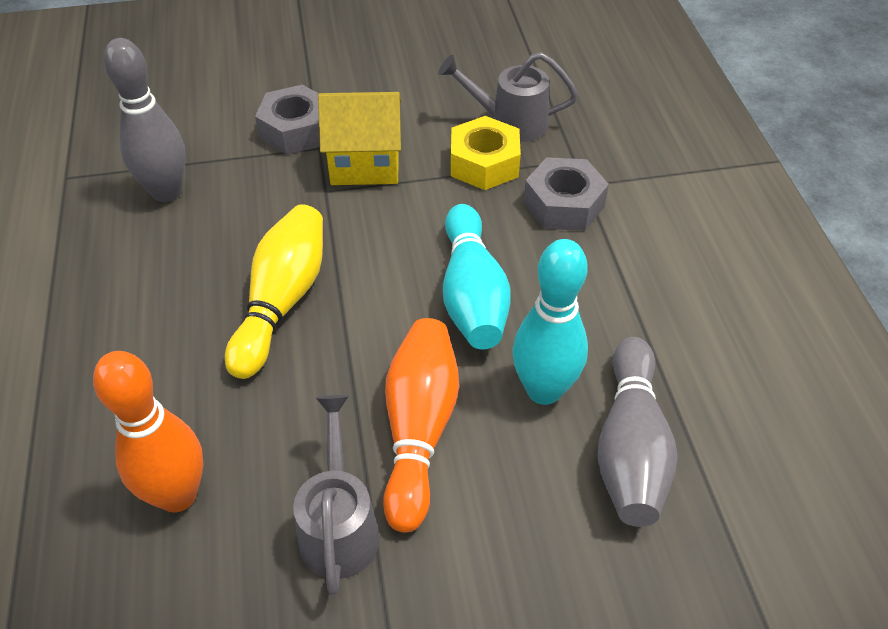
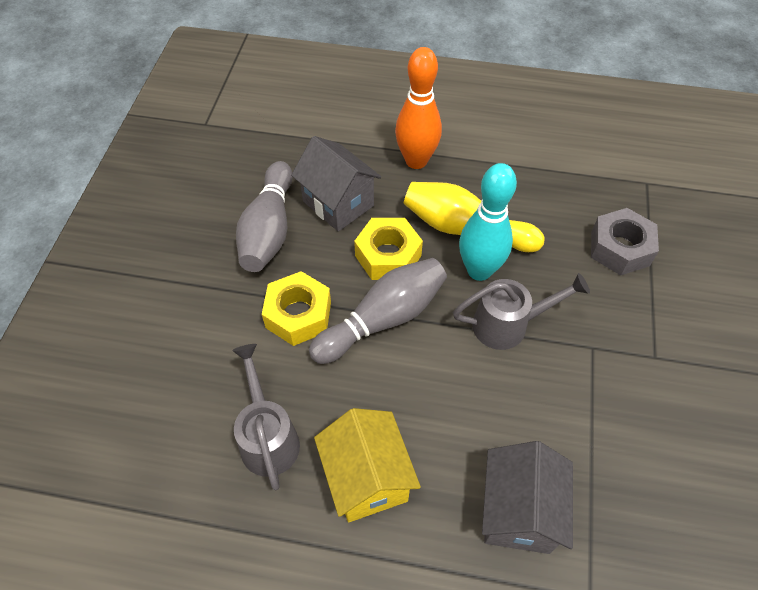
grey house: 0 -> 2
grey nut: 2 -> 1
orange bowling pin: 2 -> 1
turquoise bowling pin: 2 -> 1
yellow nut: 1 -> 2

